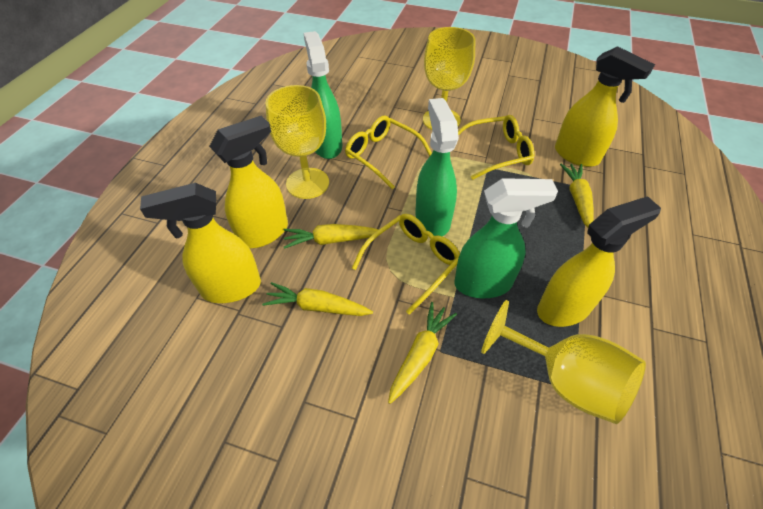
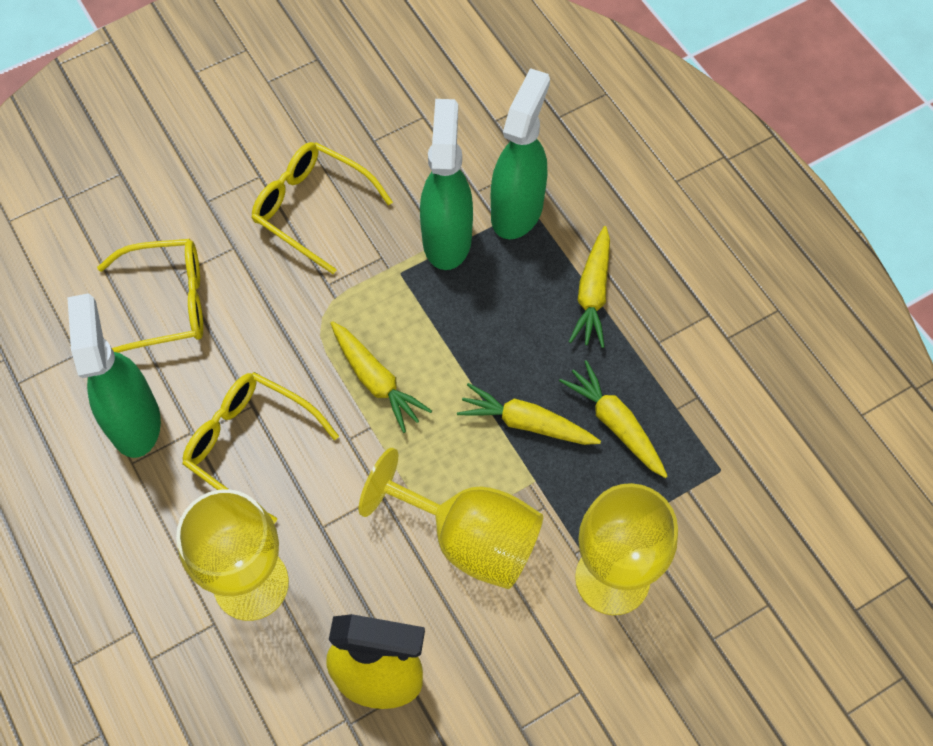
yellow spray bottle: 4 -> 1

